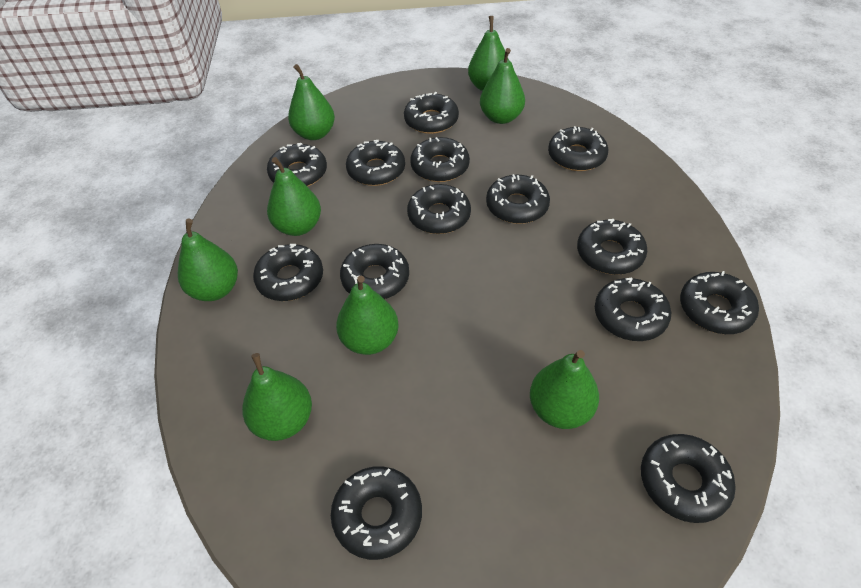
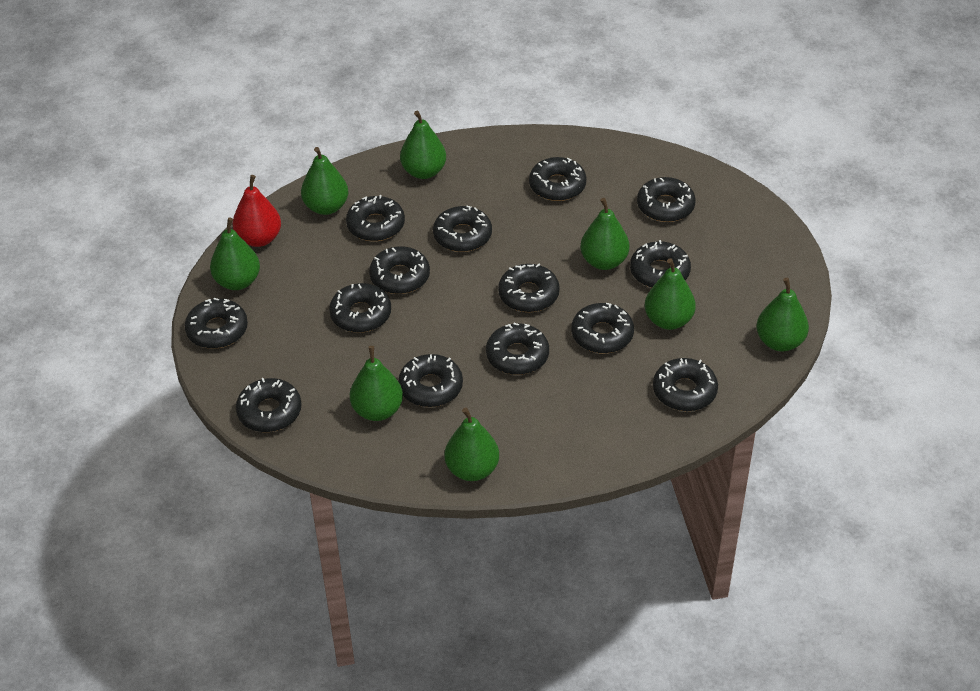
red pear: 0 -> 1

